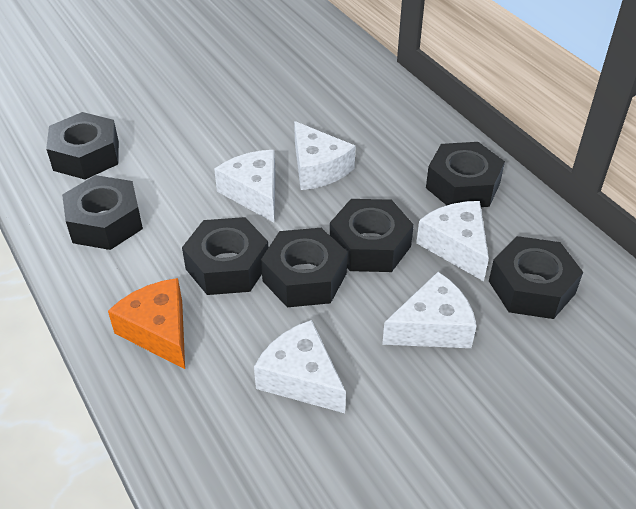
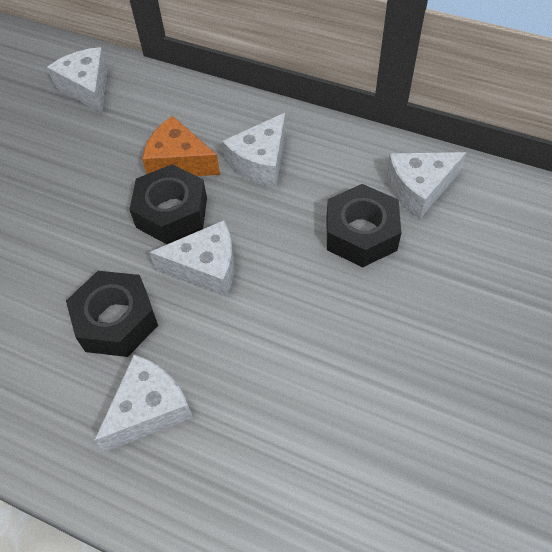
black nut: 7 -> 3

